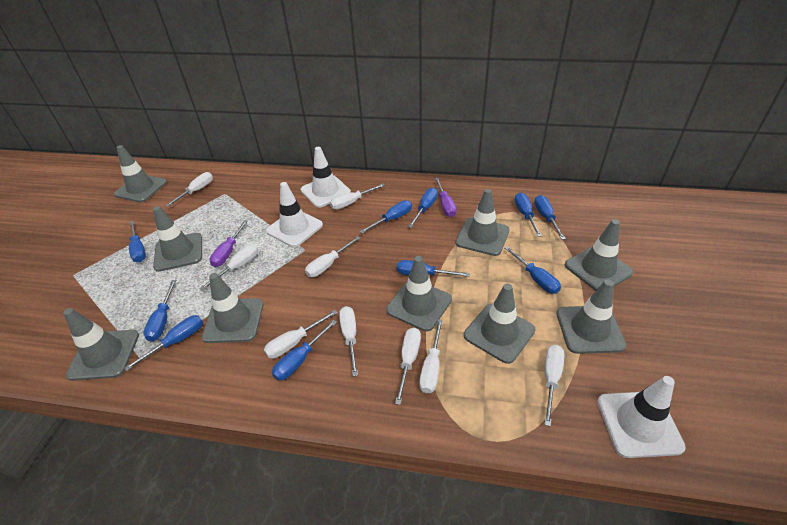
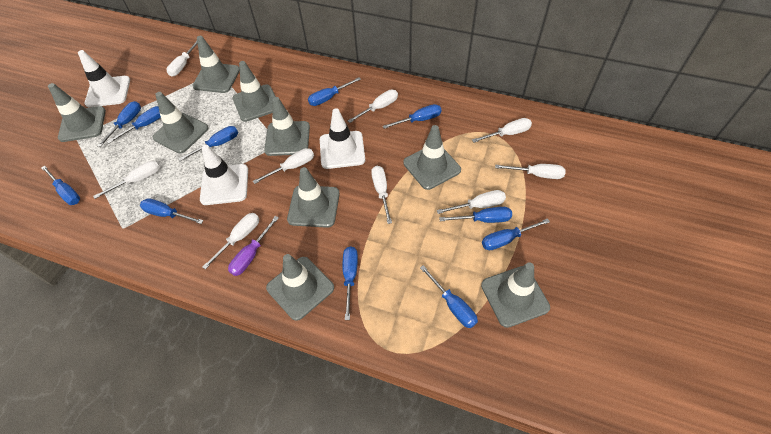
blue screwdriver: 10 -> 11
purple screwdriver: 2 -> 1

